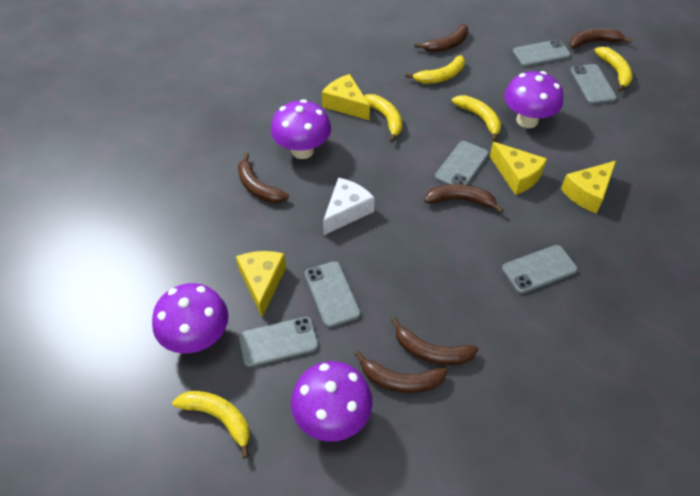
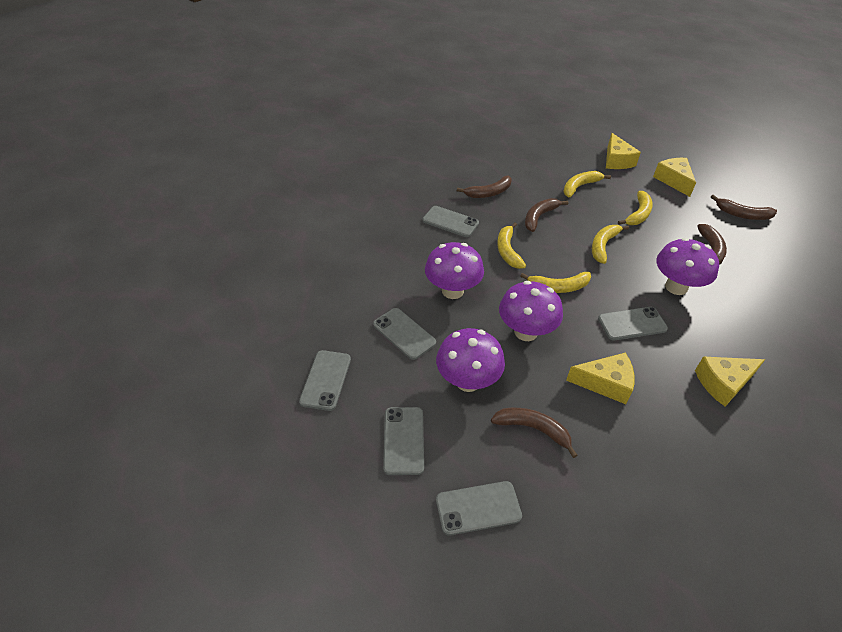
brown banana: 6 -> 5
white cheese: 1 -> 0

